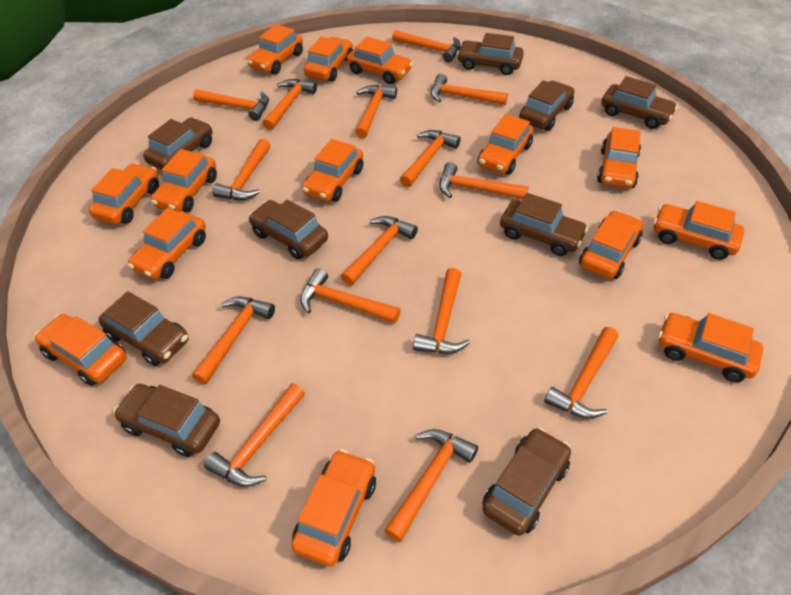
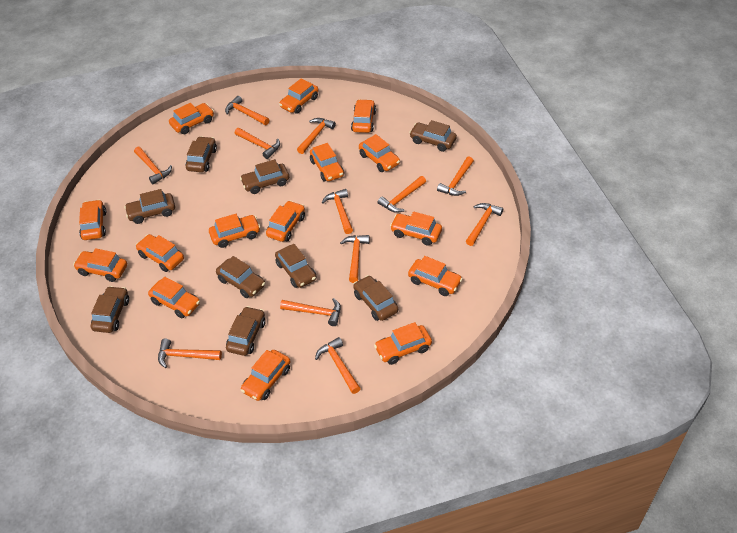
orange car: 14 -> 15
orange hammer: 15 -> 12

